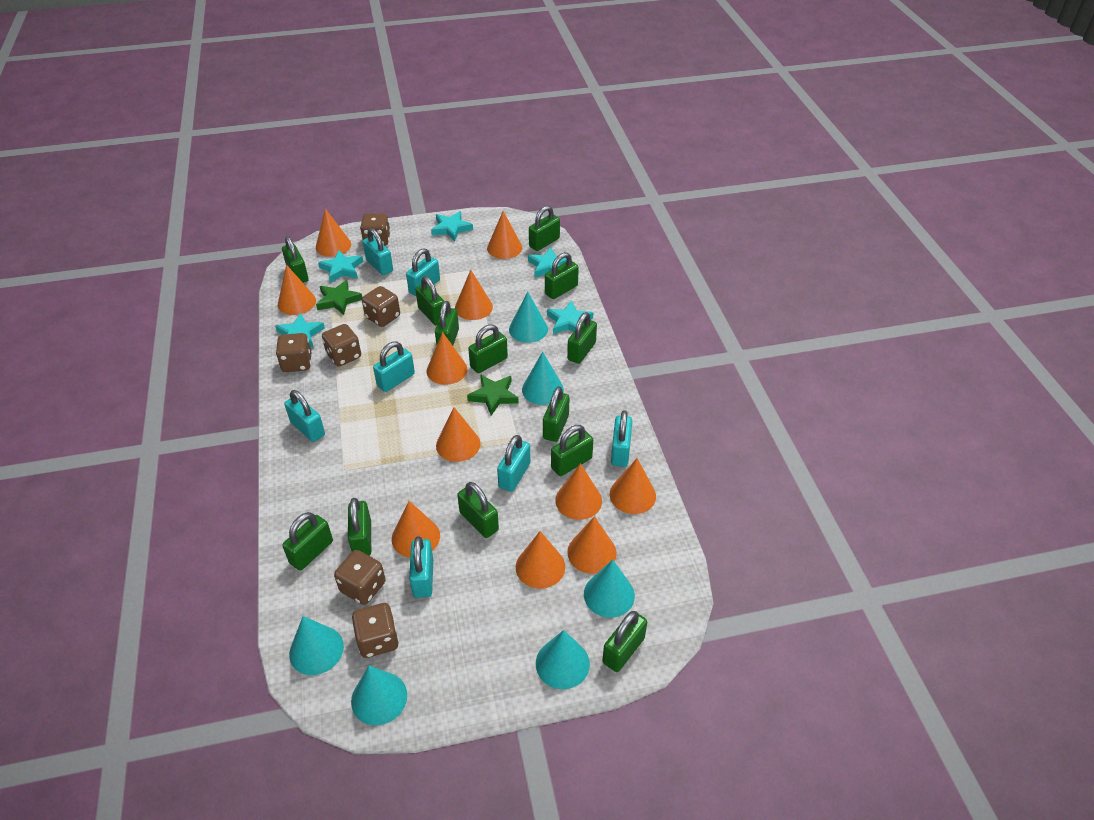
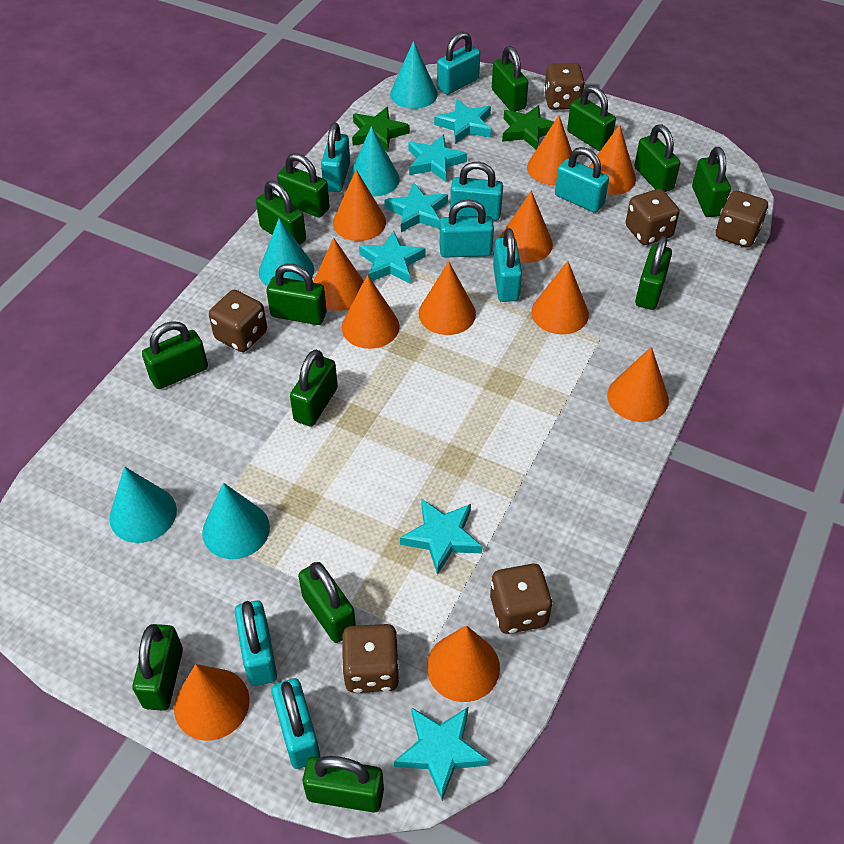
turquoise cone: 6 -> 5
turquoise padlock: 7 -> 8
turquoise star: 5 -> 6

